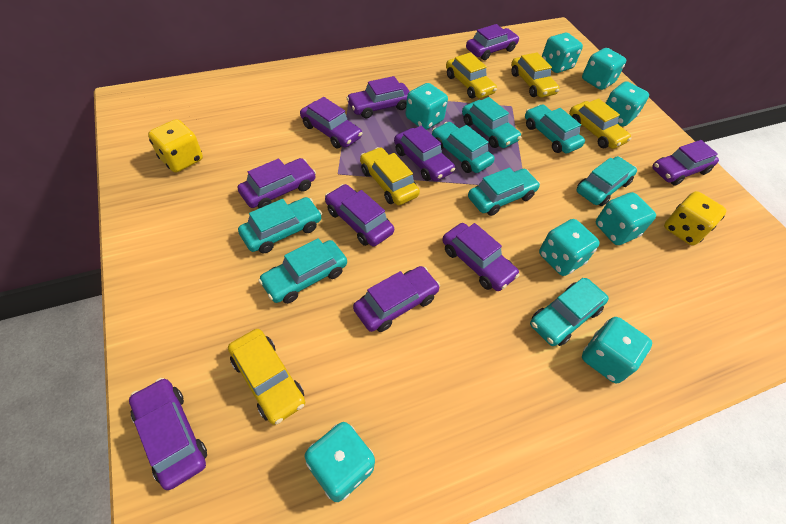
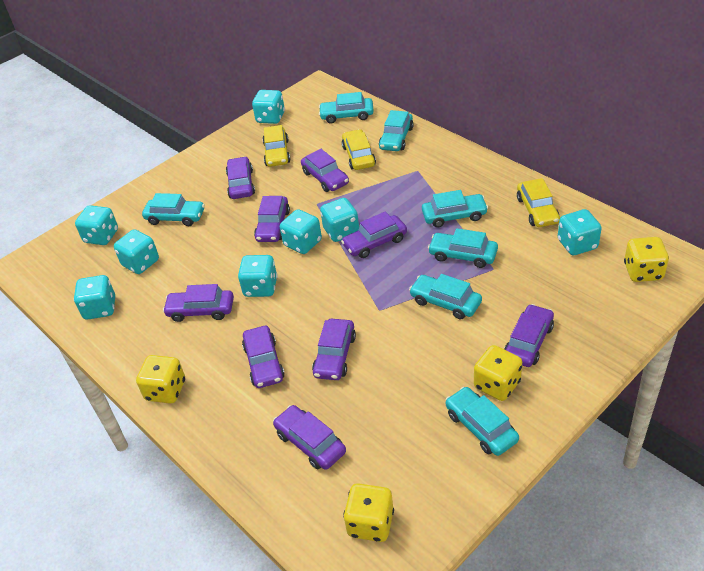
purple car: 10 -> 9
turquoise car: 8 -> 7
yellow car: 5 -> 3
yellow dice: 2 -> 4

